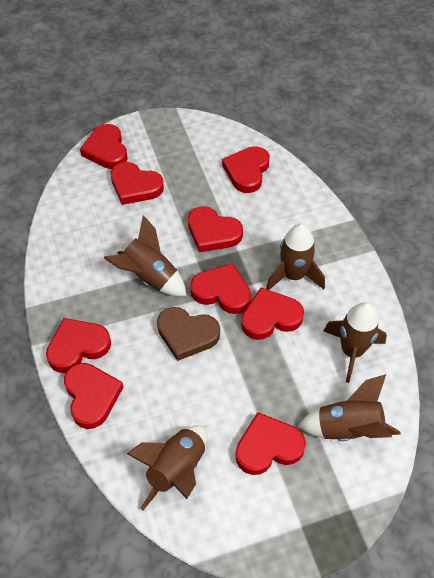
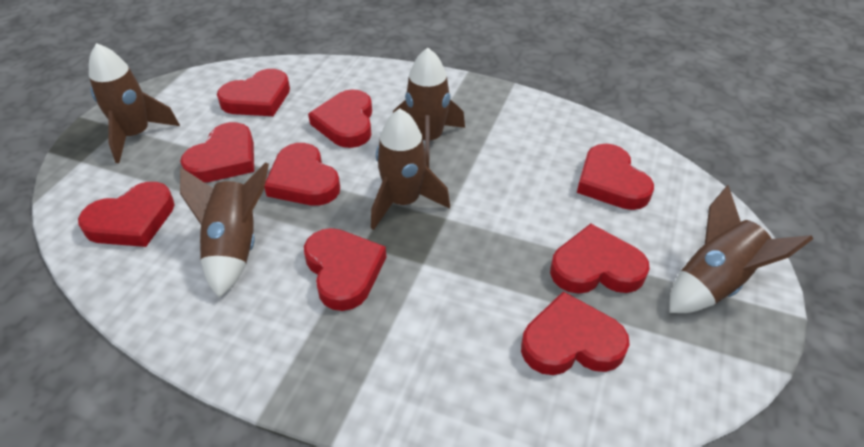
brown heart: 1 -> 0

